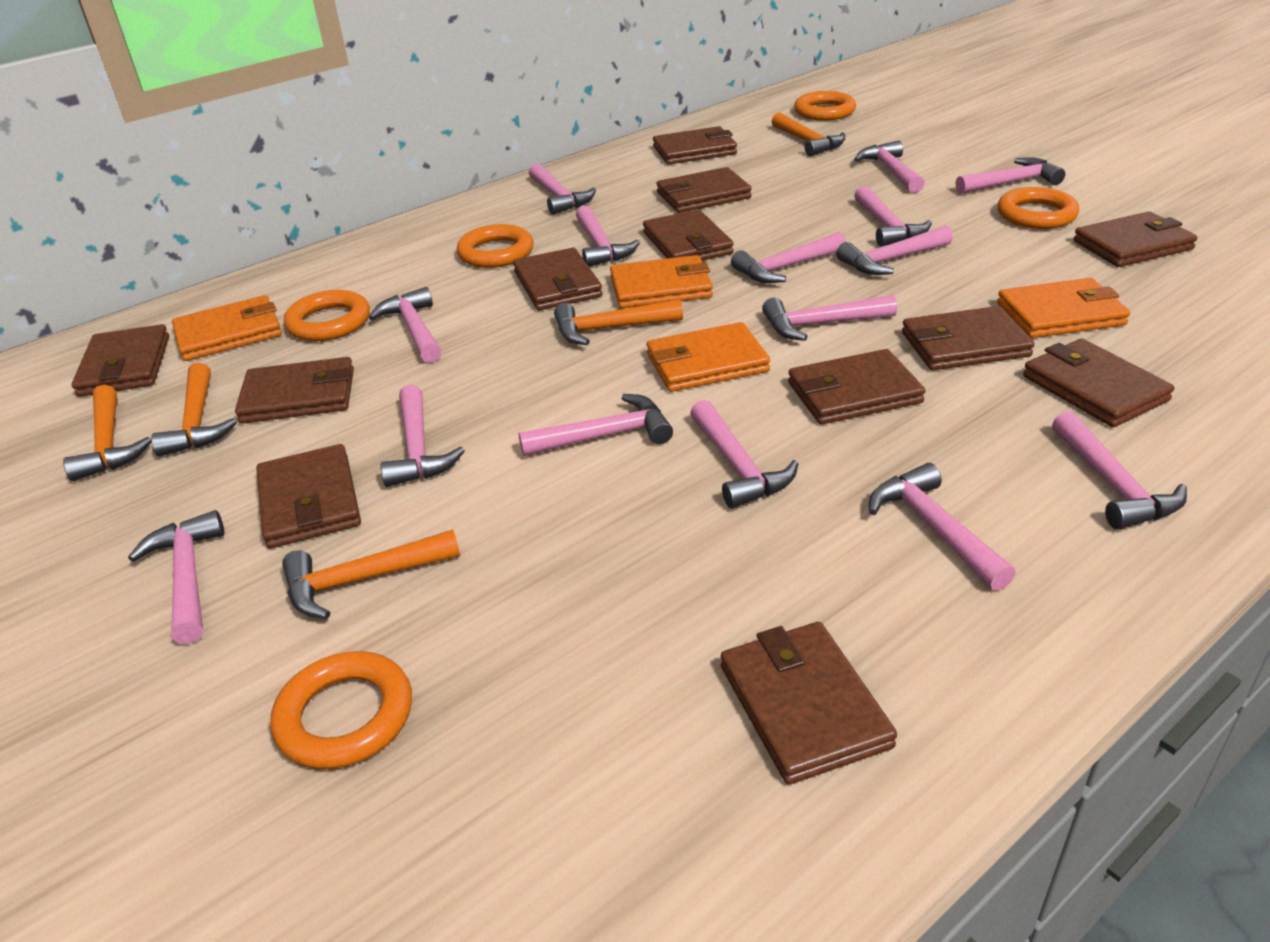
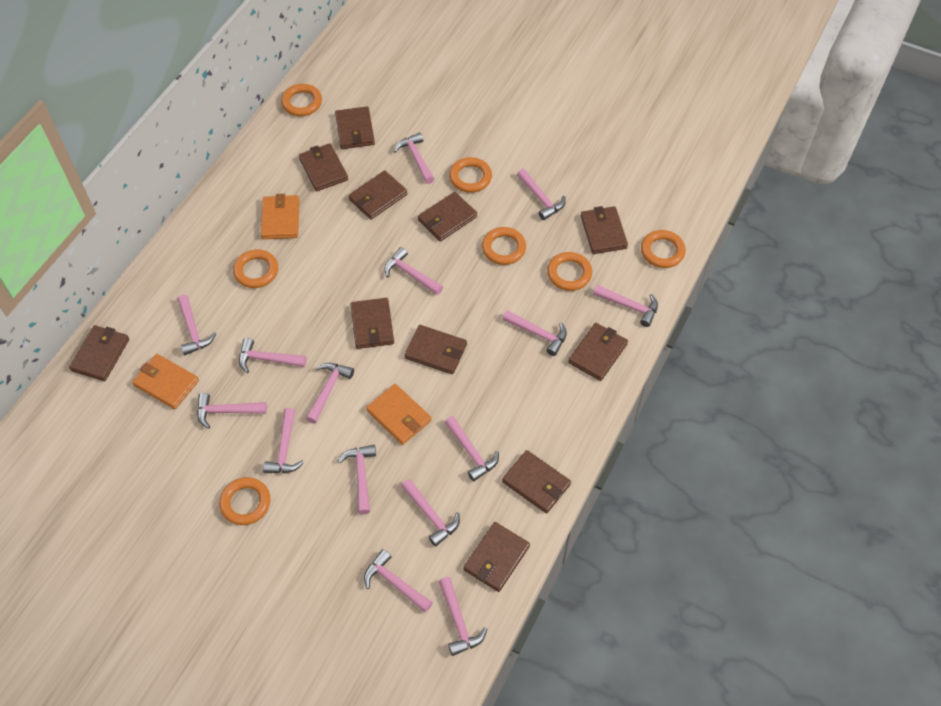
brown wallet: 12 -> 11
orange hammer: 5 -> 0
orange ring: 5 -> 7
orange wallet: 4 -> 3

